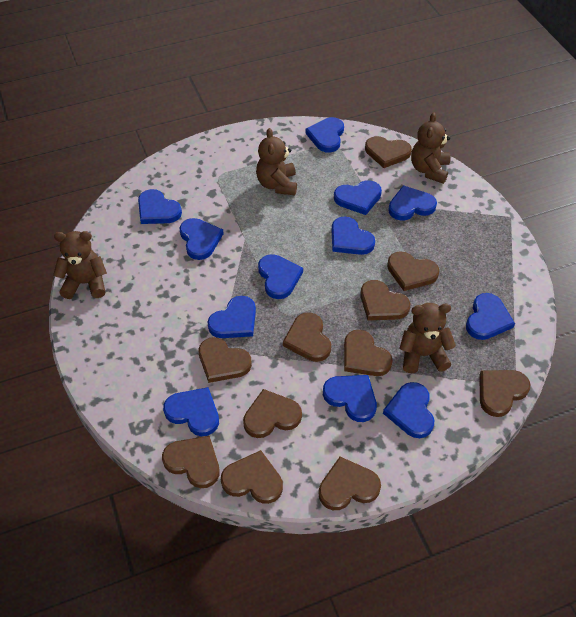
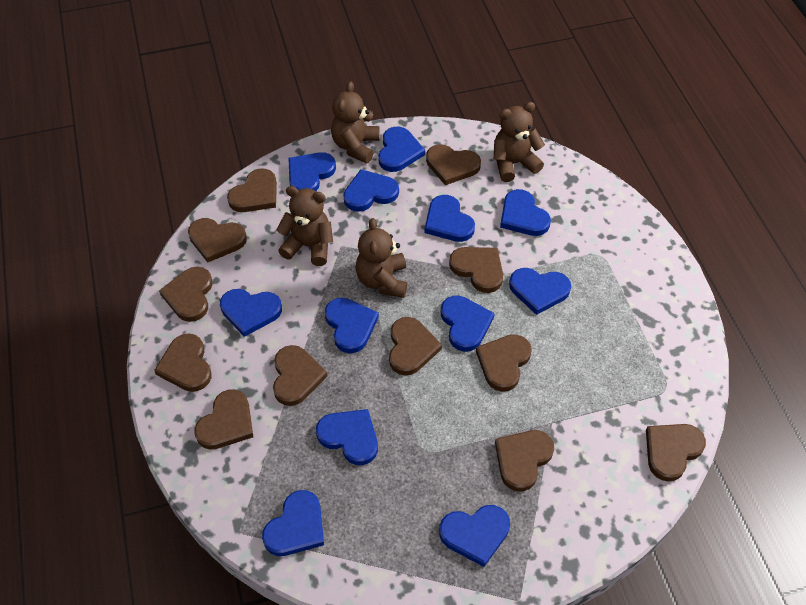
brown heart: 11 -> 12

